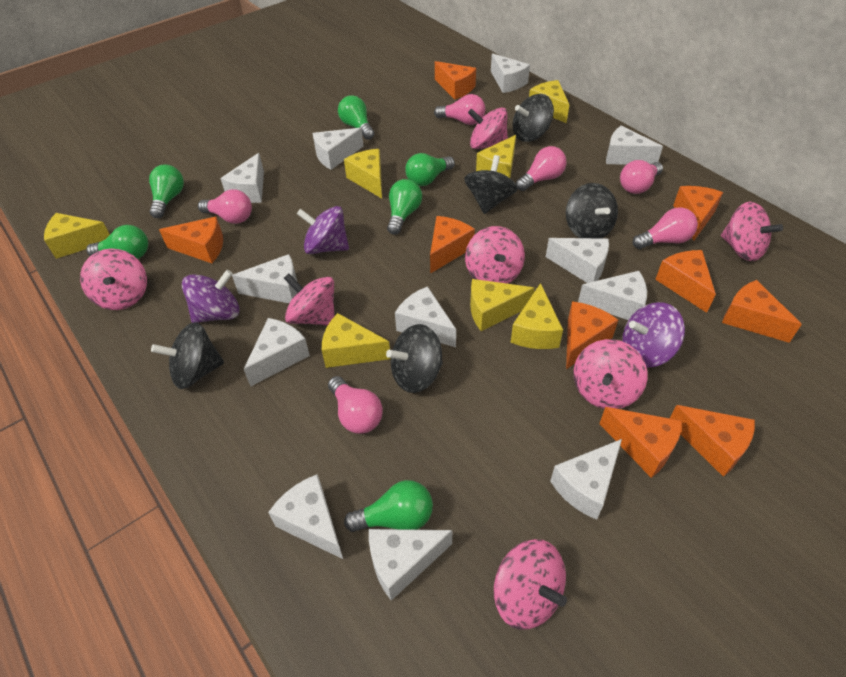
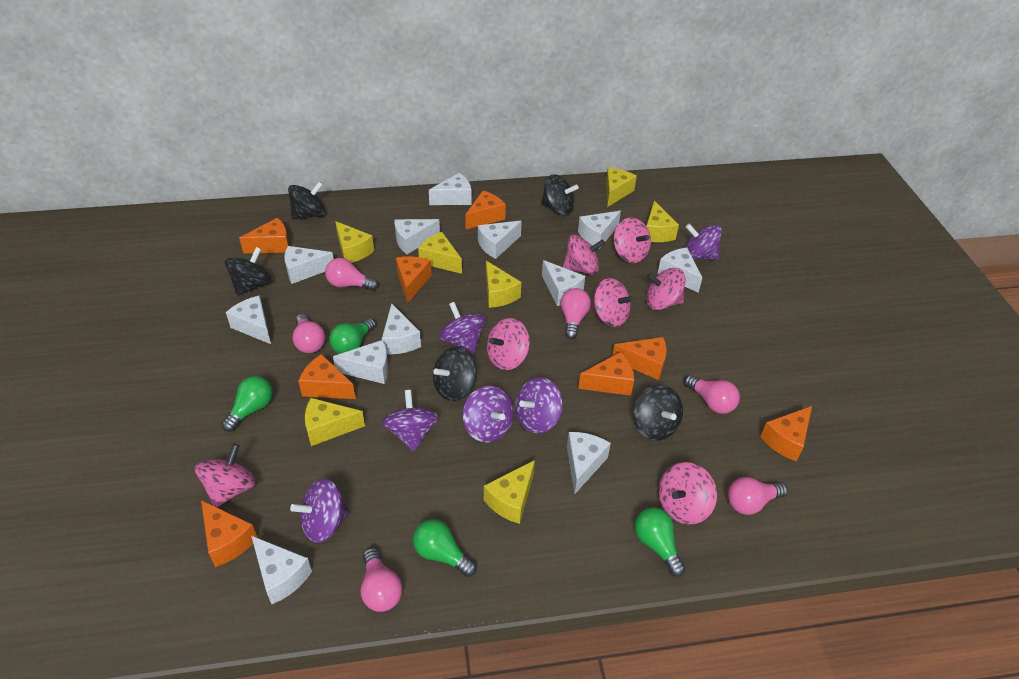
green light bulb: 6 -> 4
orange cheese: 9 -> 8
purple spinning top: 3 -> 6

